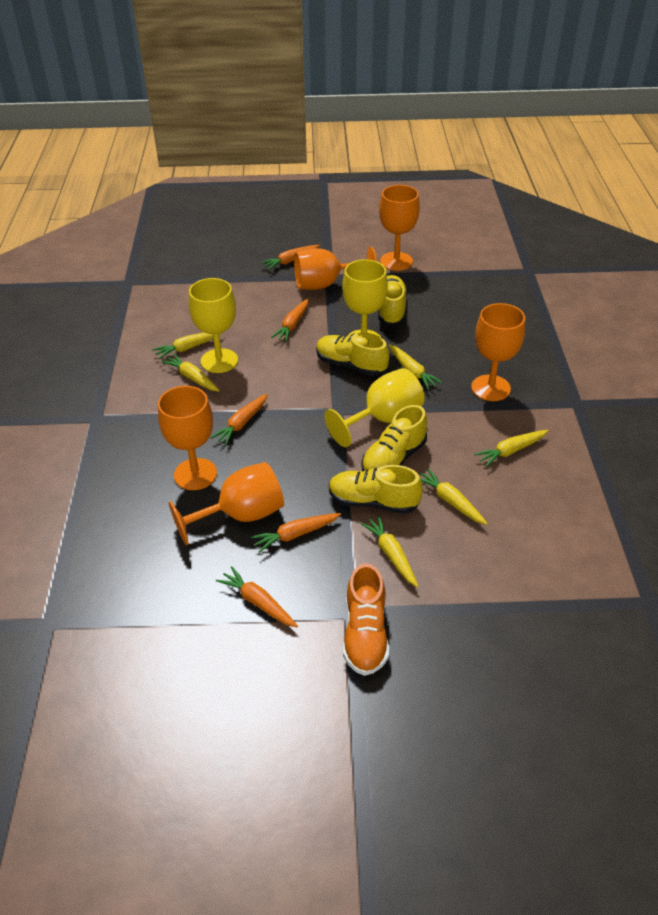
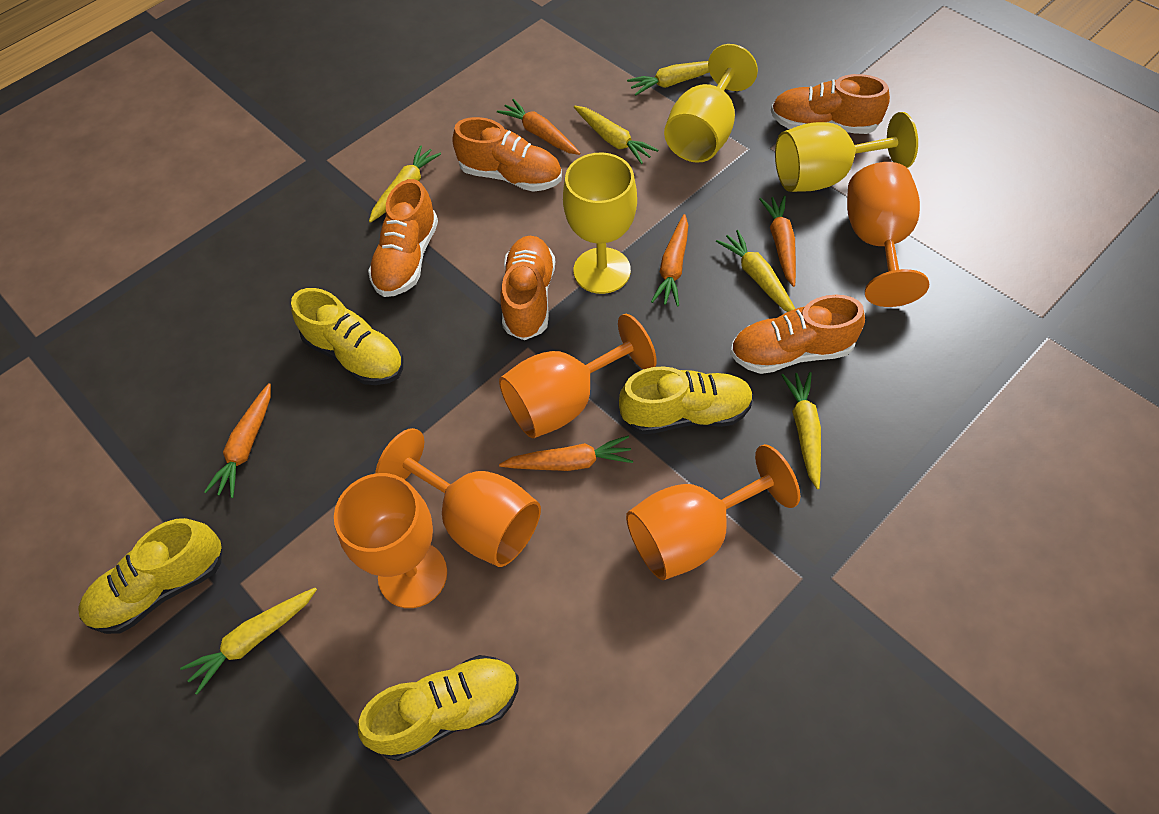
orange shoe: 1 -> 5

